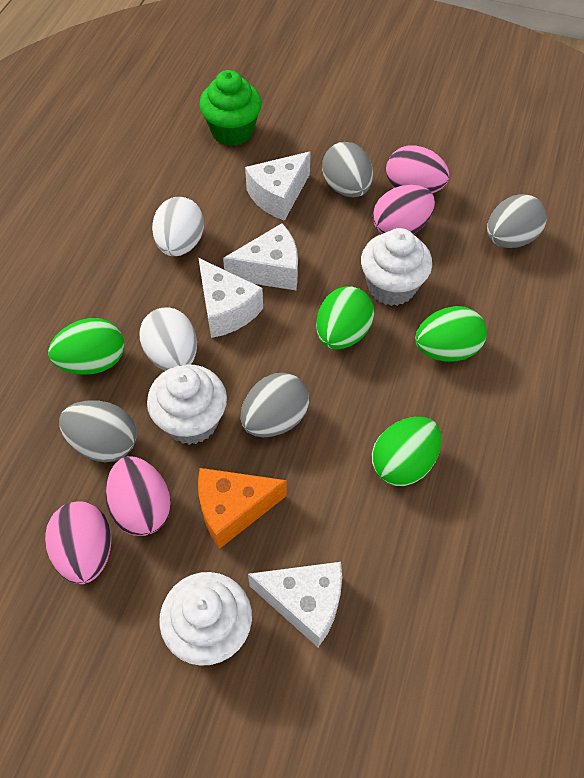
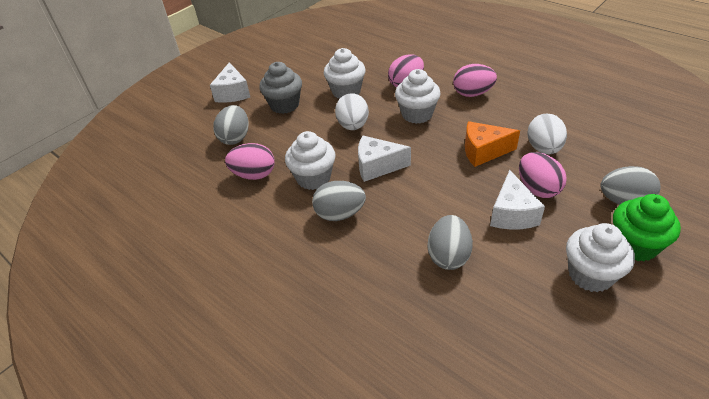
green egg: 4 -> 0
grey cupcake: 0 -> 1
white cheese: 4 -> 3
white cupcake: 3 -> 4

